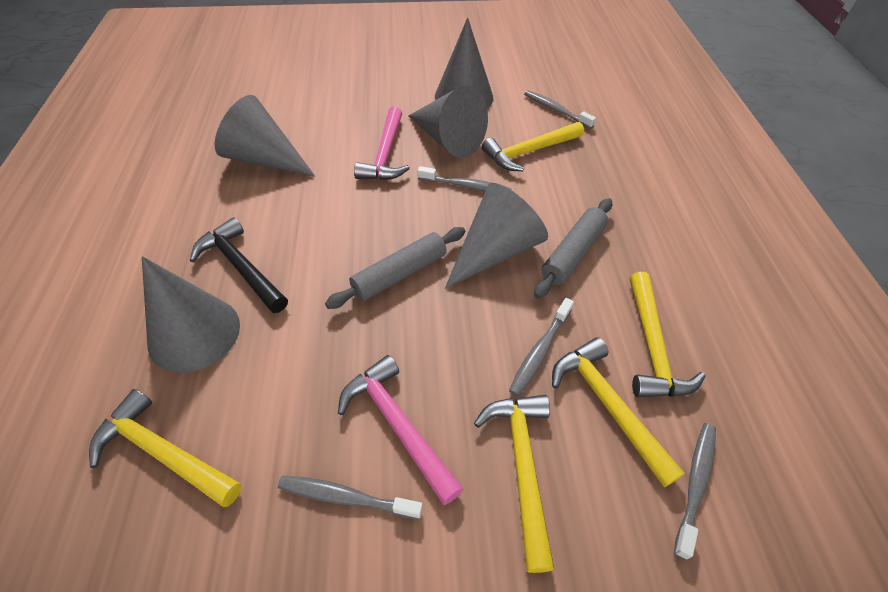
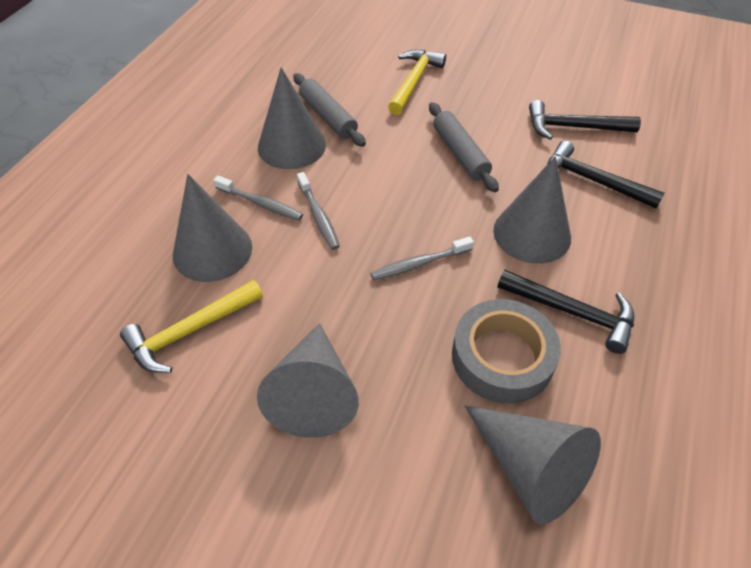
black hammer: 1 -> 3
grey tape: 0 -> 1
grey toothbrush: 5 -> 3
pink hammer: 2 -> 0
yellow hammer: 5 -> 2

